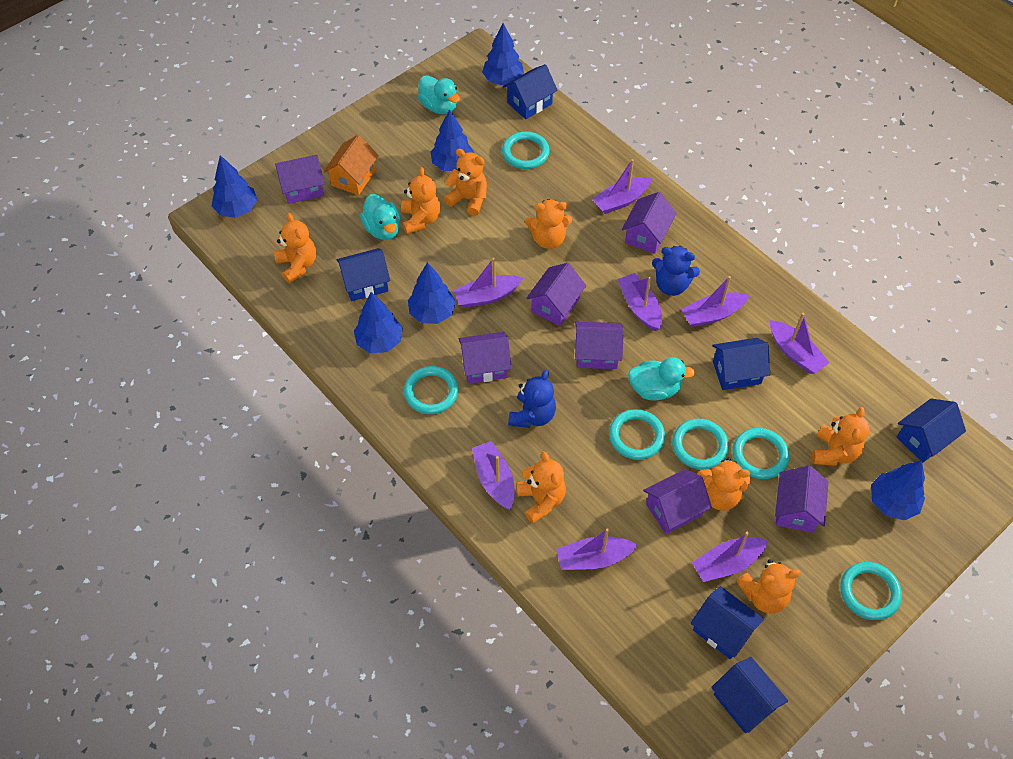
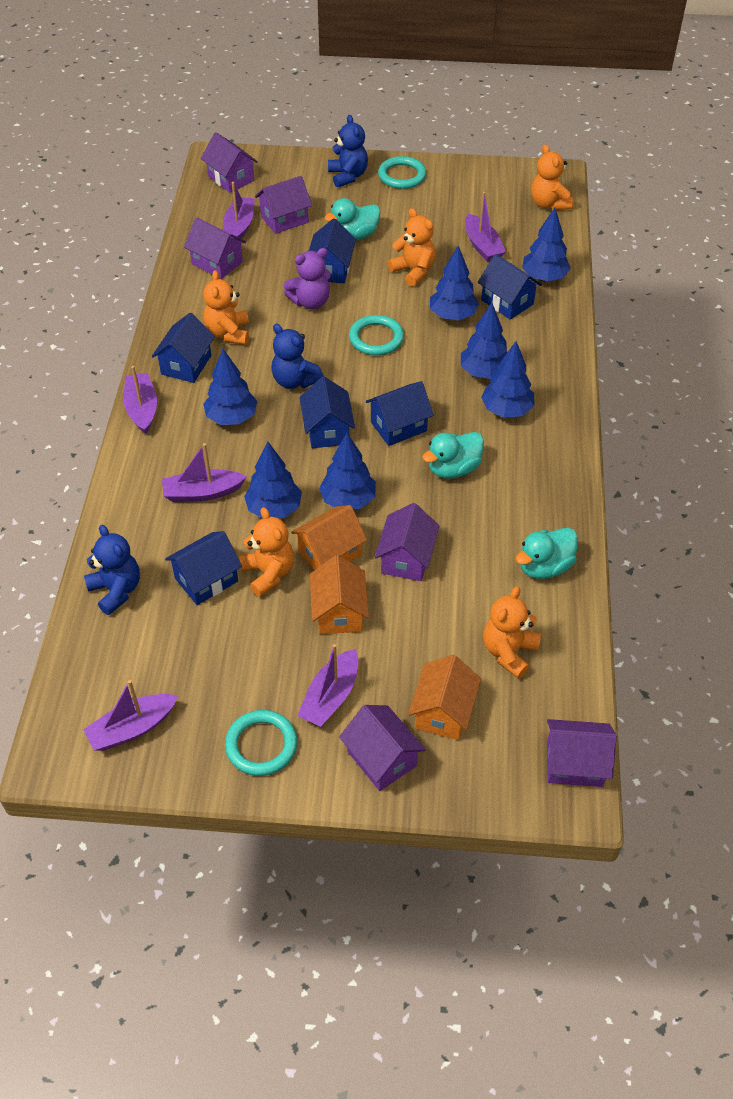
blue teddy bear: 2 -> 3
blue tree: 6 -> 7
orange house: 1 -> 3
orange teddy bear: 8 -> 5
purple boat: 8 -> 6
purple house: 7 -> 6
purple teddy bear: 0 -> 1
turquoise ring: 6 -> 3

